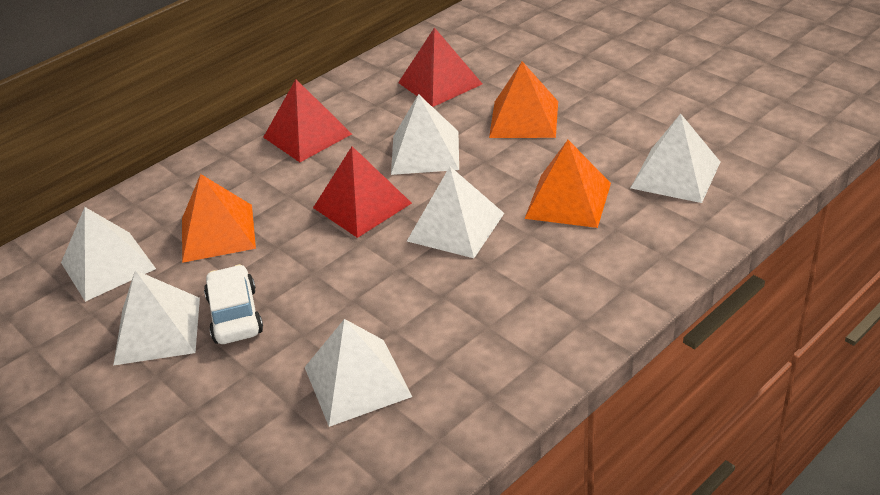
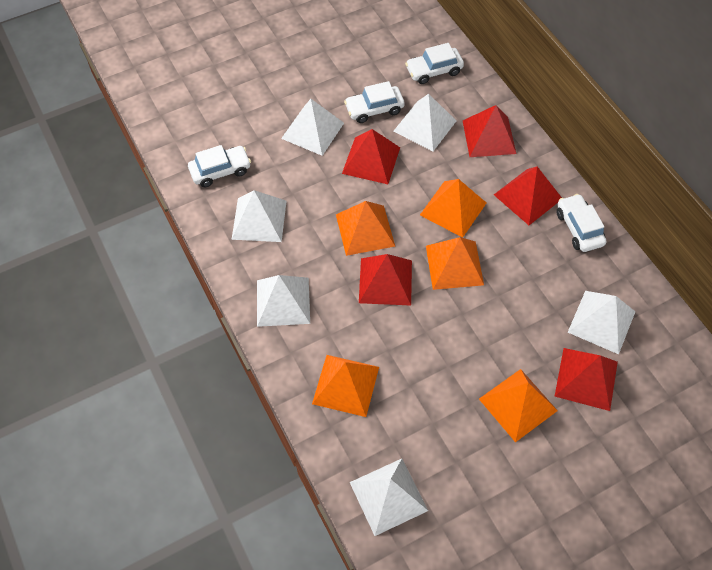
orange pyramid: 3 -> 5
red pyramid: 3 -> 5
white car: 1 -> 4

